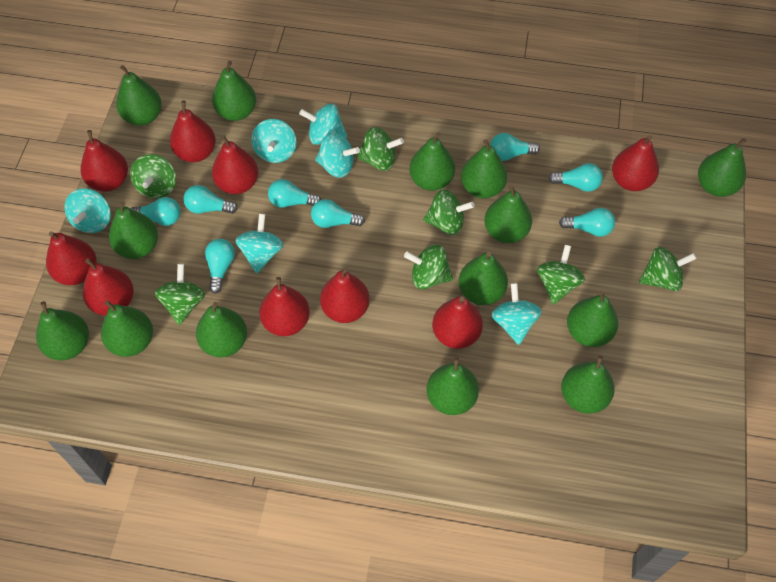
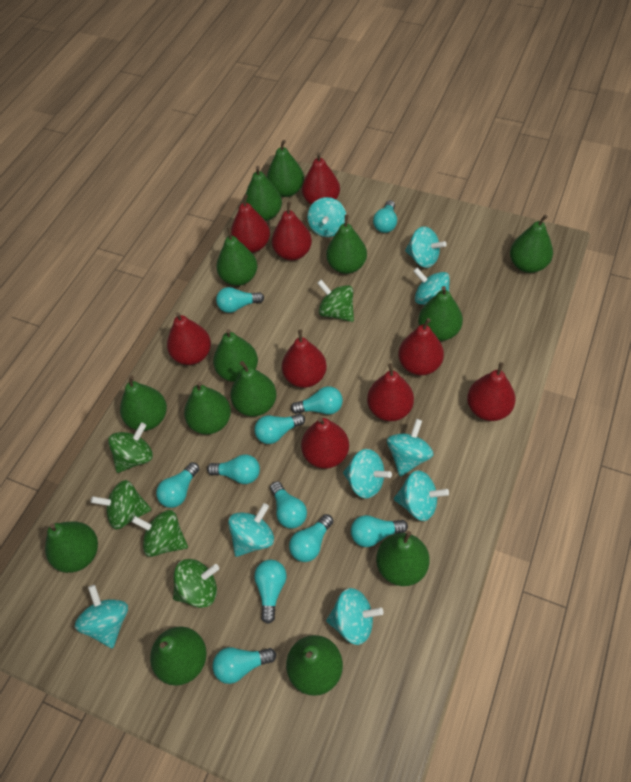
green spinning top: 7 -> 5
turquoise light bulb: 8 -> 11
turquoise spinning top: 6 -> 9

